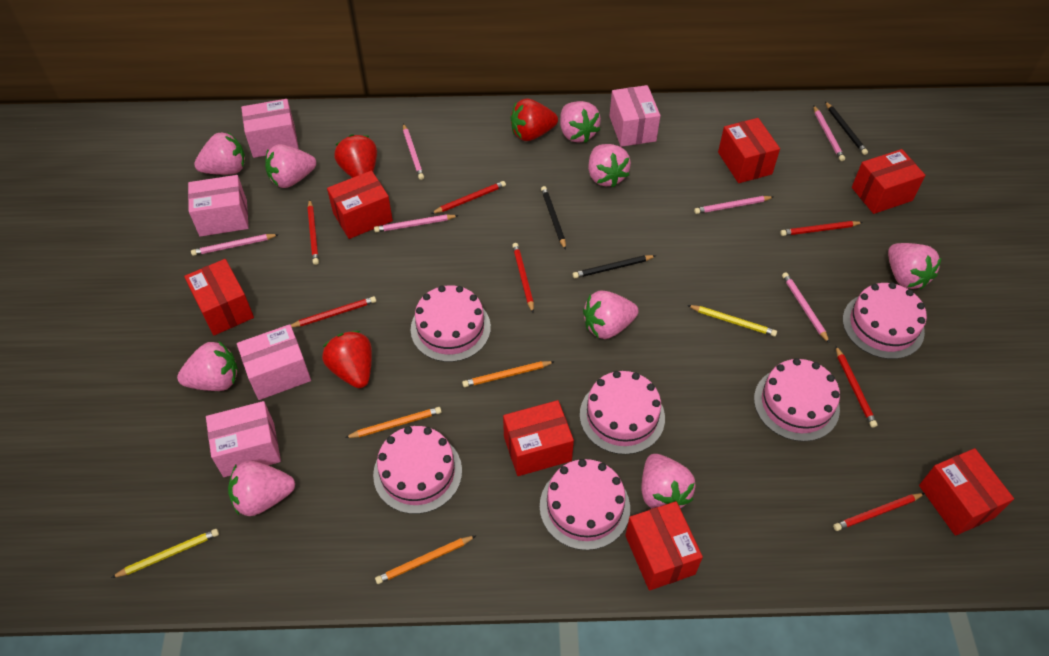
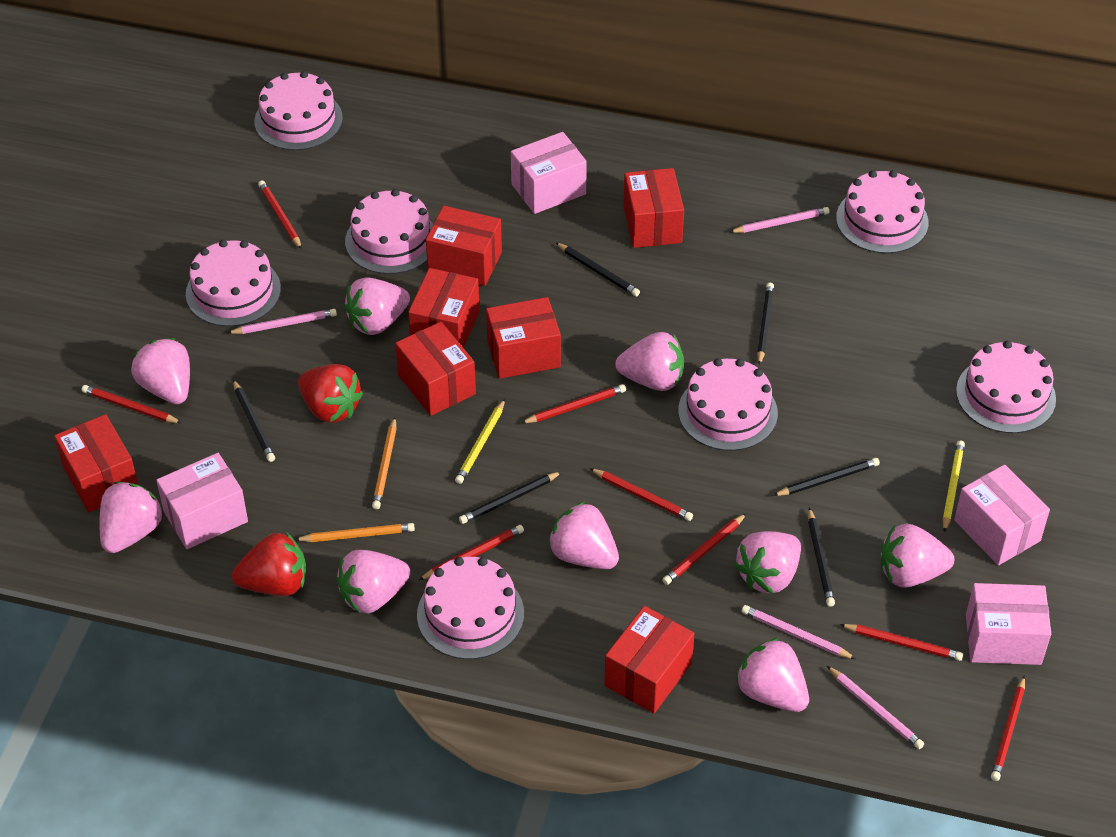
black pencil: 3 -> 6
orange pencil: 3 -> 2
pink box: 5 -> 4
pink cake: 6 -> 7
pink pencil: 6 -> 4
red pencil: 7 -> 8
red strawberry: 3 -> 2

